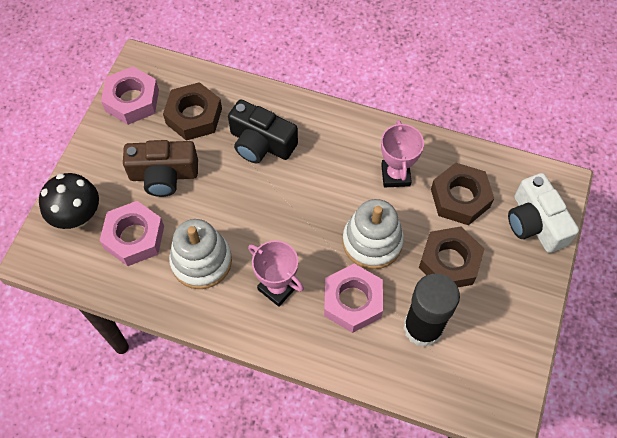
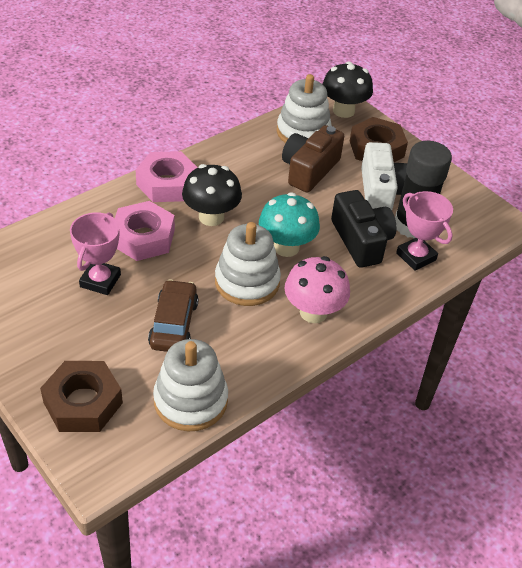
black mushroom: 1 -> 2
brown car: 0 -> 1
brown nut: 3 -> 2
pink mushroom: 0 -> 1
pink nut: 3 -> 2
turquoise mushroom: 0 -> 1
white stacking toy: 2 -> 3

